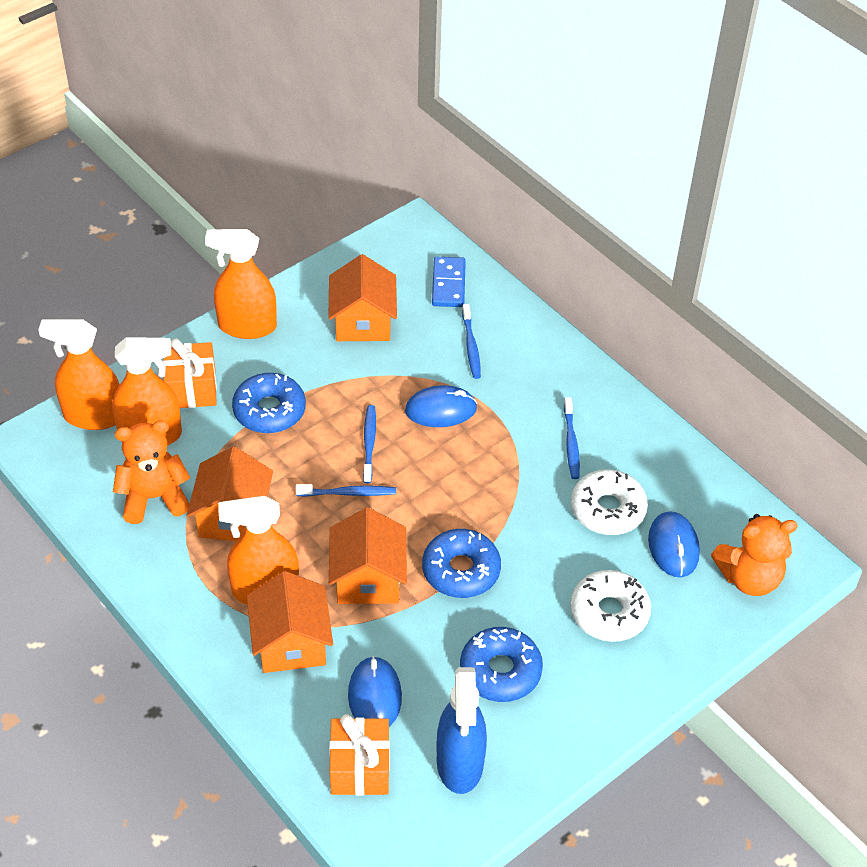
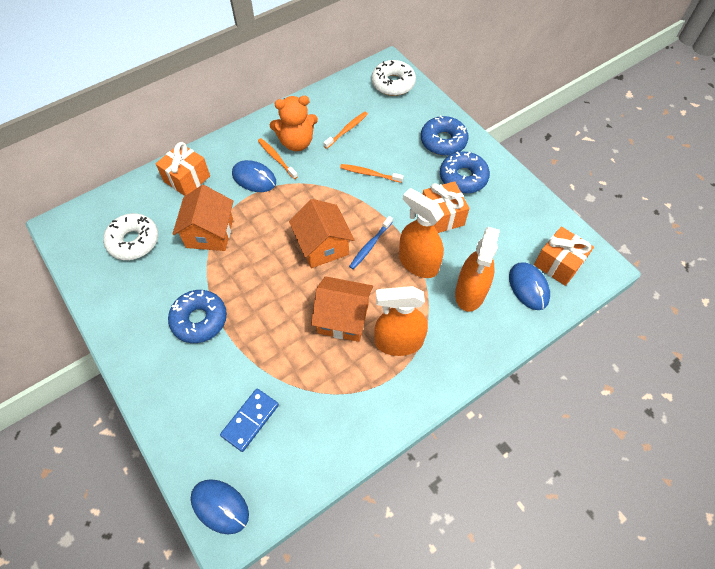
blue spray bottle: 1 -> 0
blue toothbrush: 4 -> 1
orange gift: 2 -> 3
orange house: 4 -> 3
orange spray bottle: 4 -> 3
orange teddy bear: 2 -> 1
orange toothbrush: 0 -> 3

